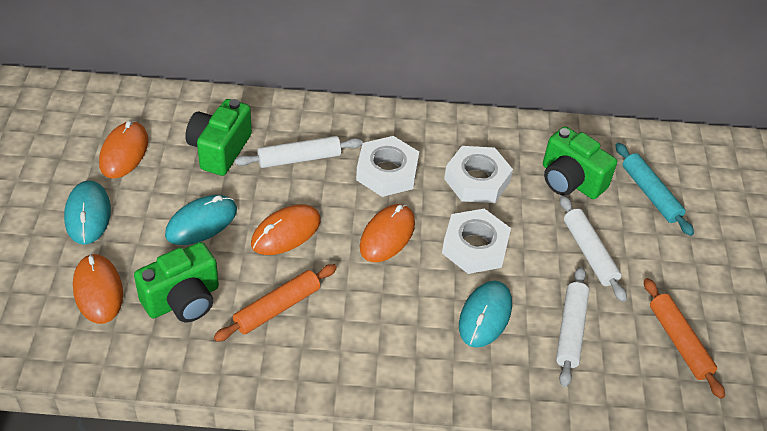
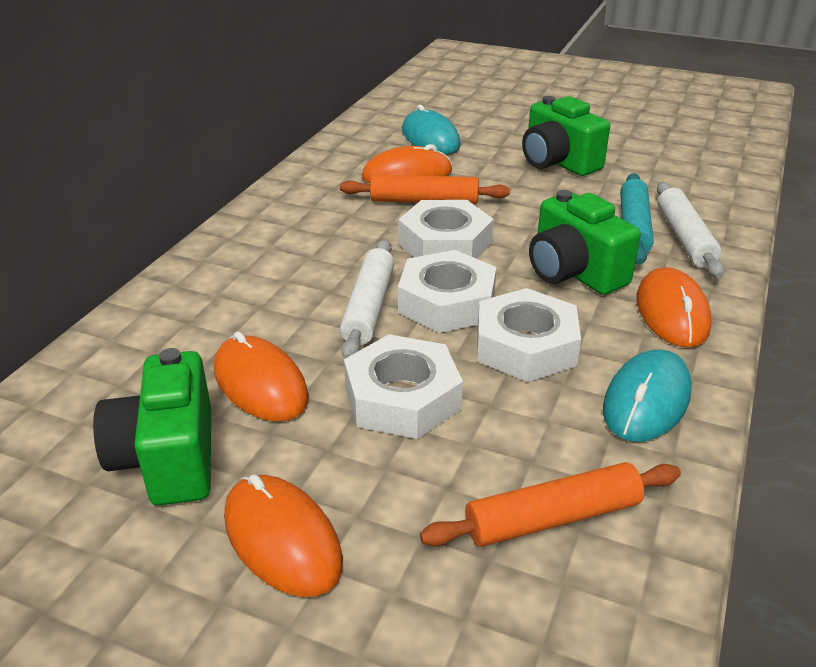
turquoise mouse: 3 -> 2
white nut: 3 -> 4
white rolling pin: 3 -> 2

